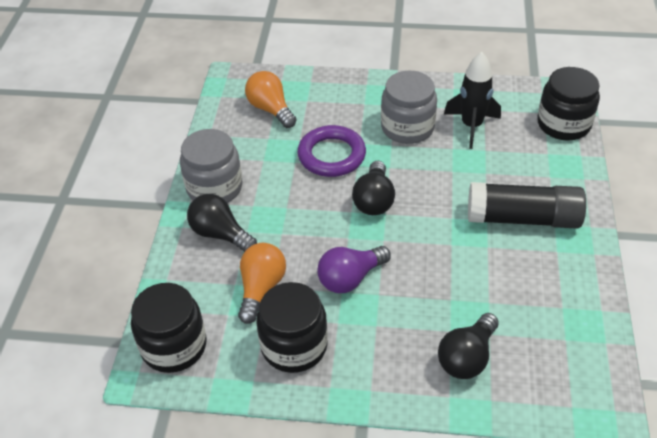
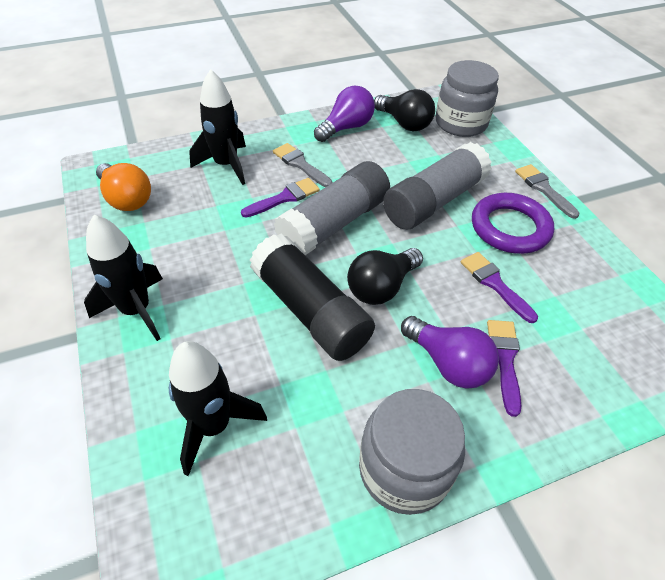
black jar: 3 -> 0
black light bulb: 3 -> 2
black rocket: 1 -> 3
grey brush: 0 -> 2
grey glue stick: 0 -> 2
orange light bulb: 2 -> 1
purple brush: 0 -> 3
purple light bulb: 1 -> 2

